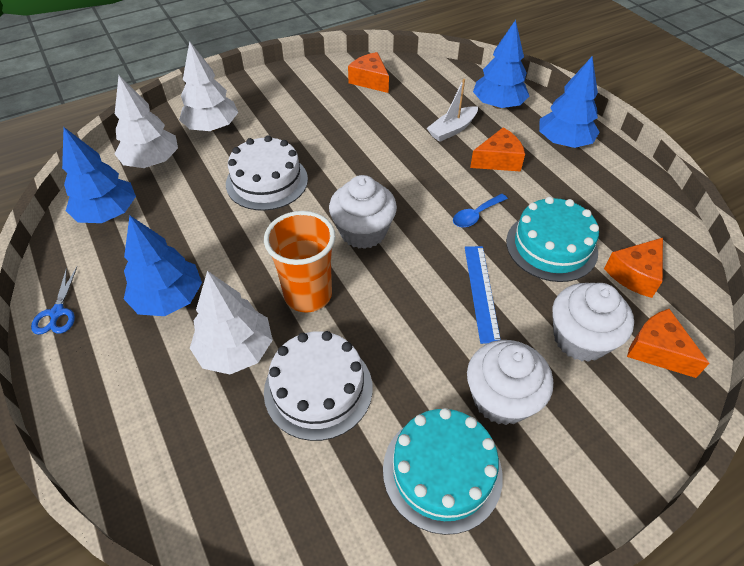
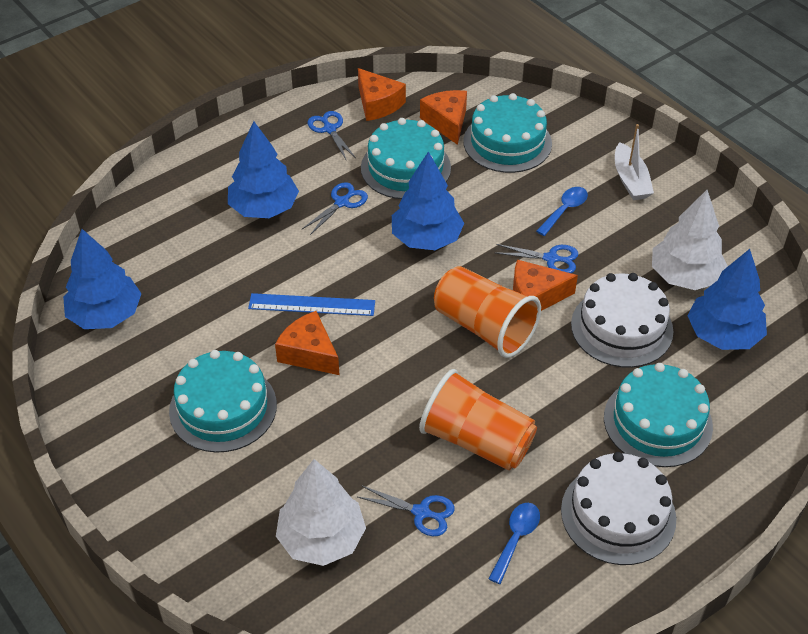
blue scissors: 1 -> 4
blue spoon: 1 -> 2
orange cup: 1 -> 2
turquoise cake: 2 -> 4
white cupcake: 3 -> 0
white tree: 3 -> 2

